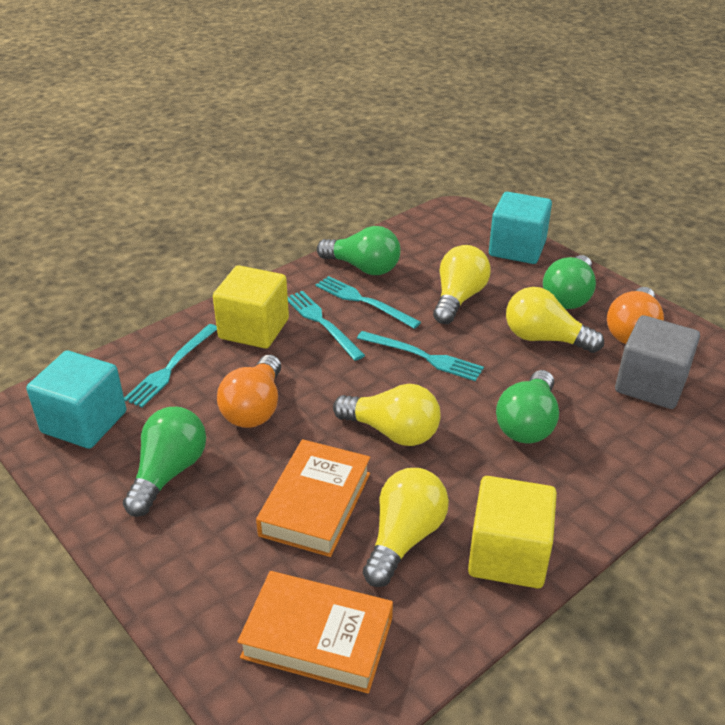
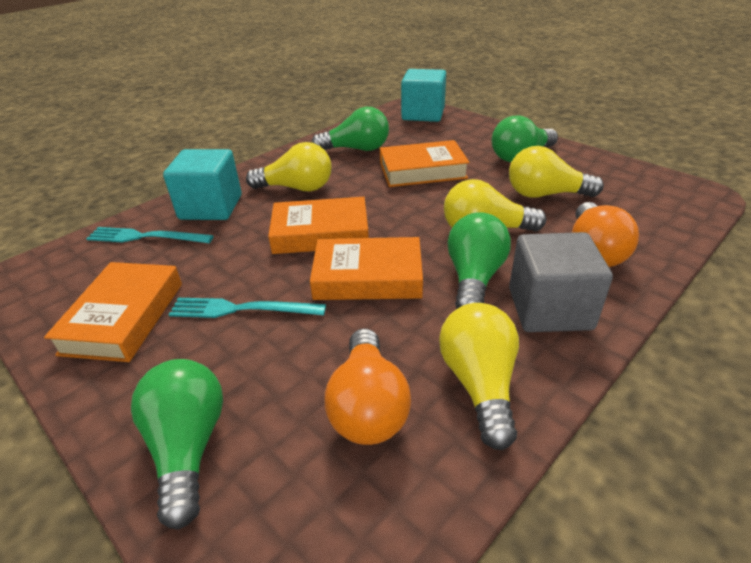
orange book: 2 -> 4
turquoise fork: 4 -> 2
yellow cube: 2 -> 0

